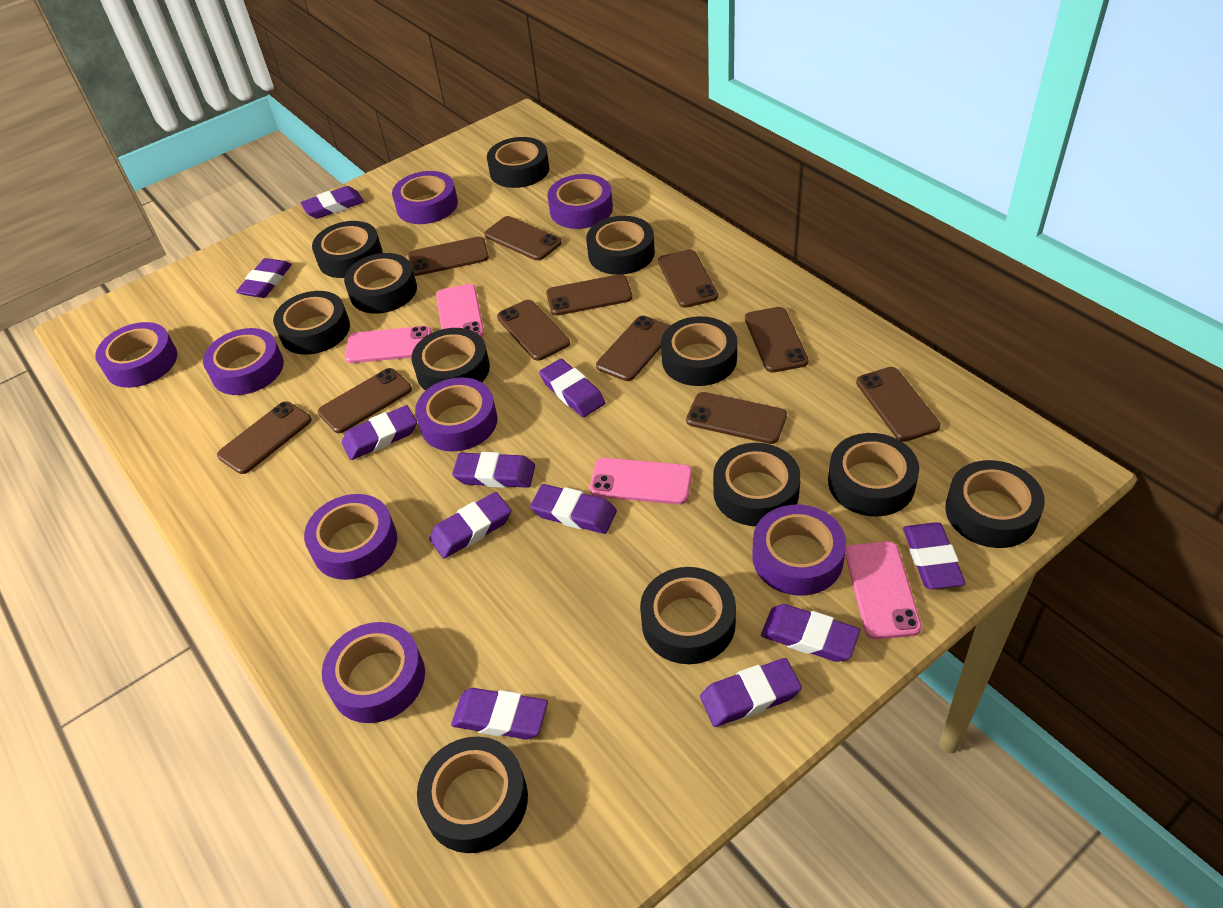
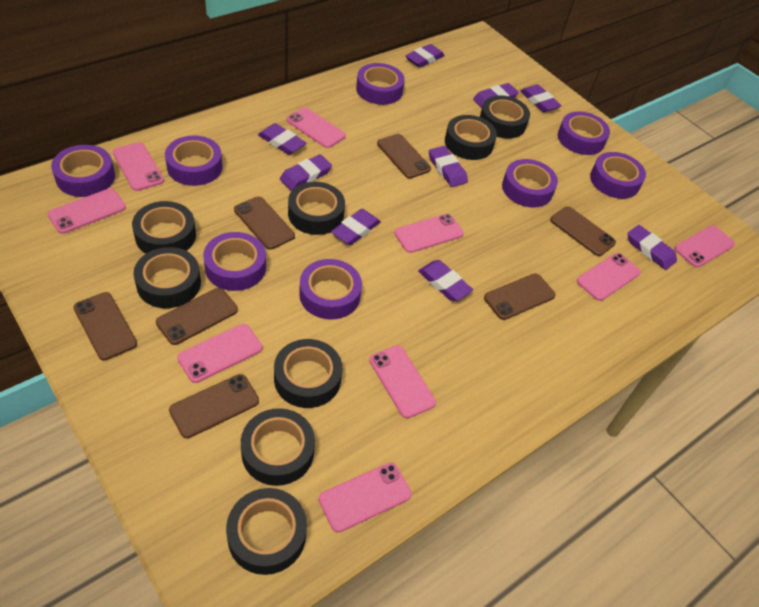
black tape: 12 -> 8
brown phone: 11 -> 7
pink phone: 4 -> 9
purple eraser: 11 -> 9

